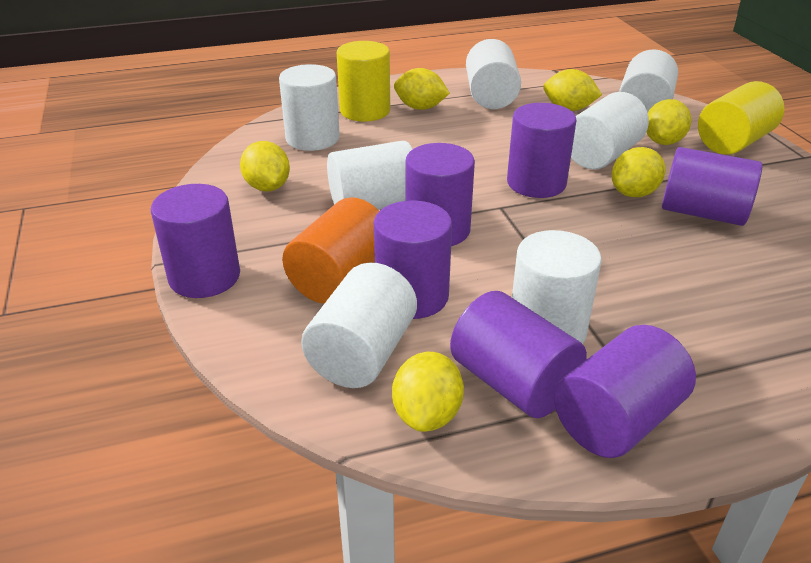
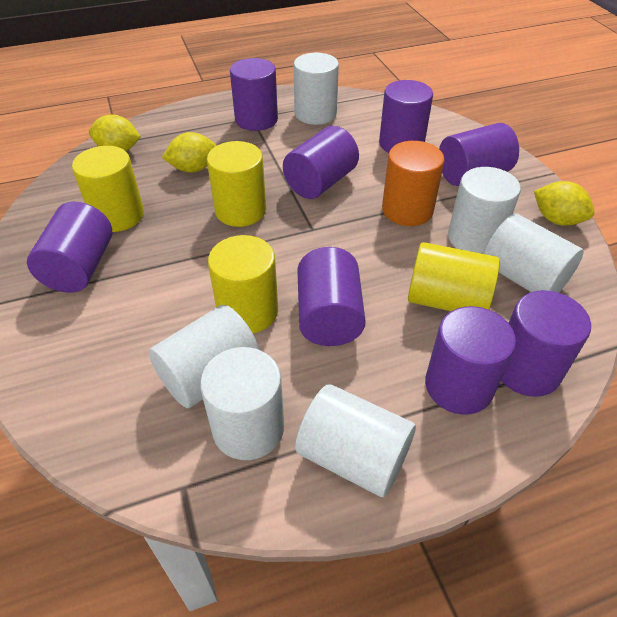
purple cylinder: 7 -> 8
white cylinder: 7 -> 6
yellow cylinder: 2 -> 4
yellow lemon: 6 -> 3

